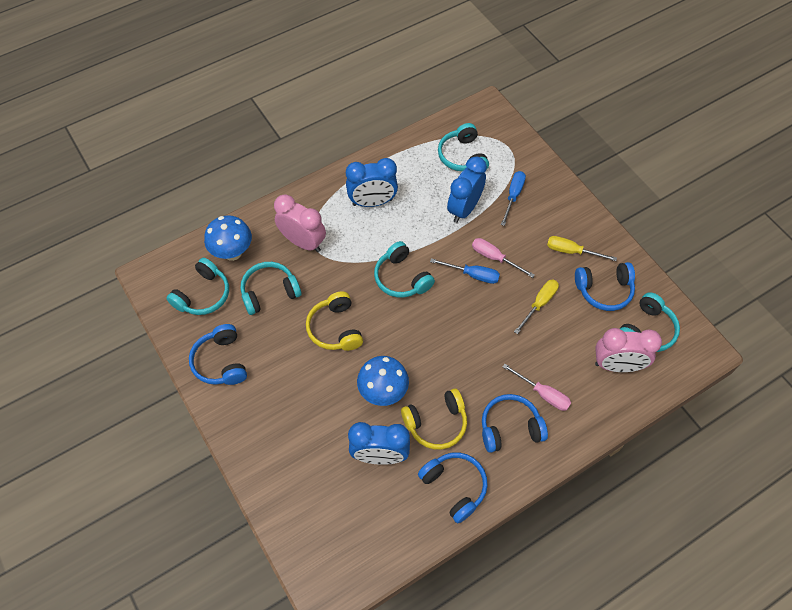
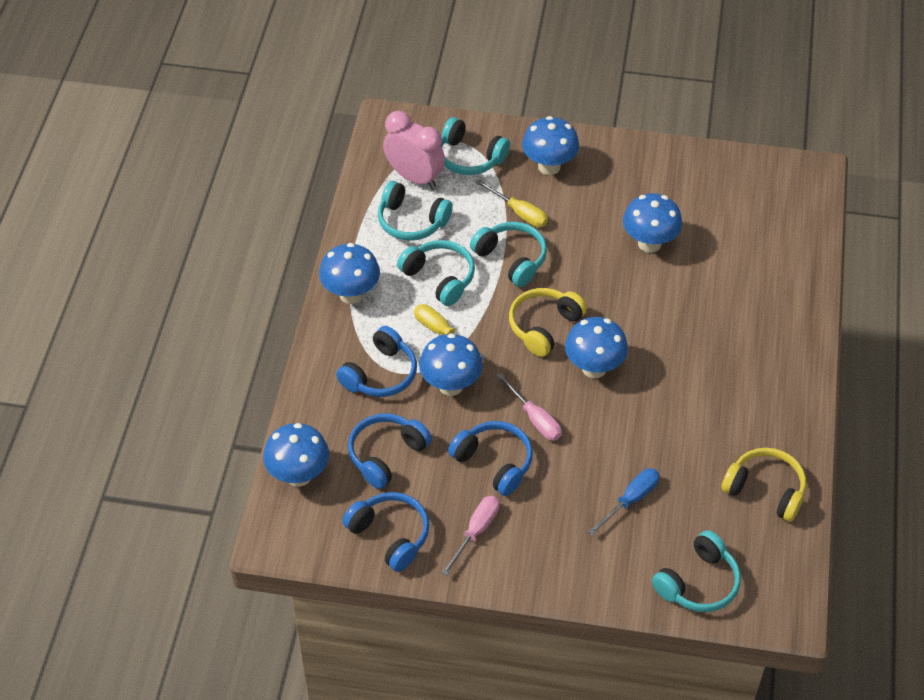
blue clock: 3 -> 0
blue mushroom: 2 -> 6
blue screwdriver: 2 -> 1
pink clock: 2 -> 1

